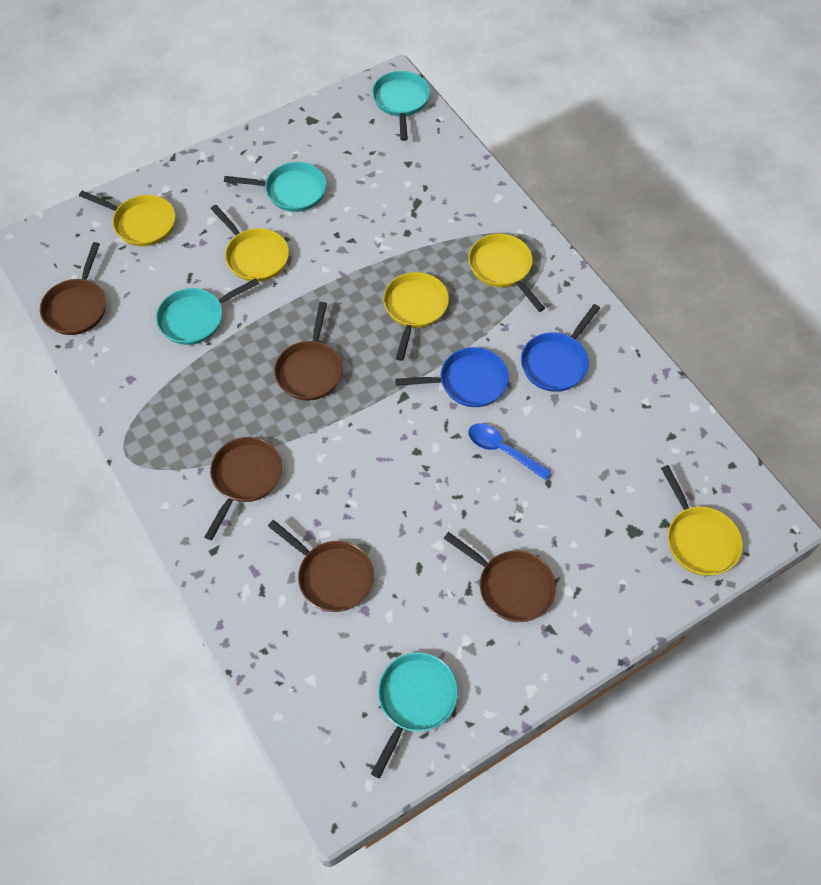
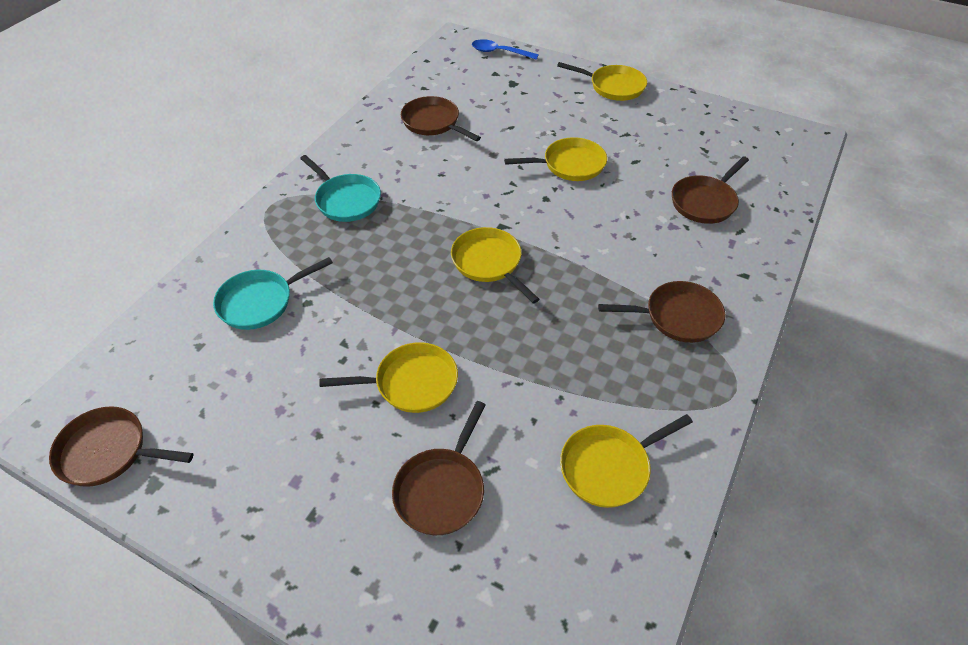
blue pan: 2 -> 0
turquoise pan: 4 -> 2

